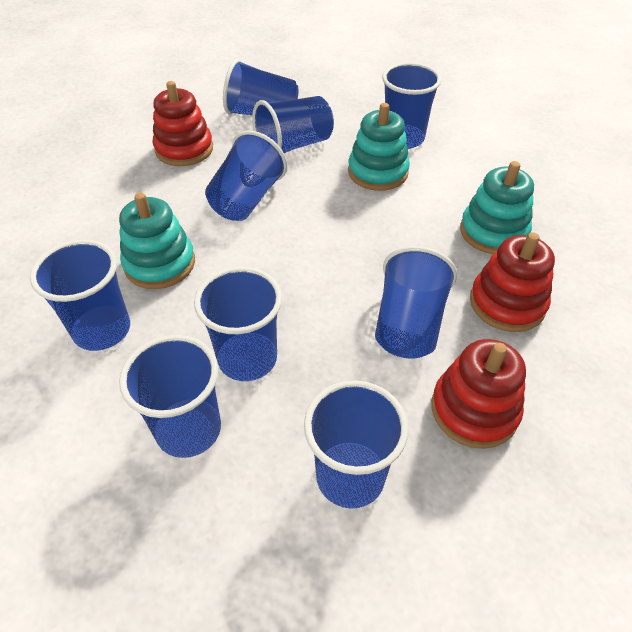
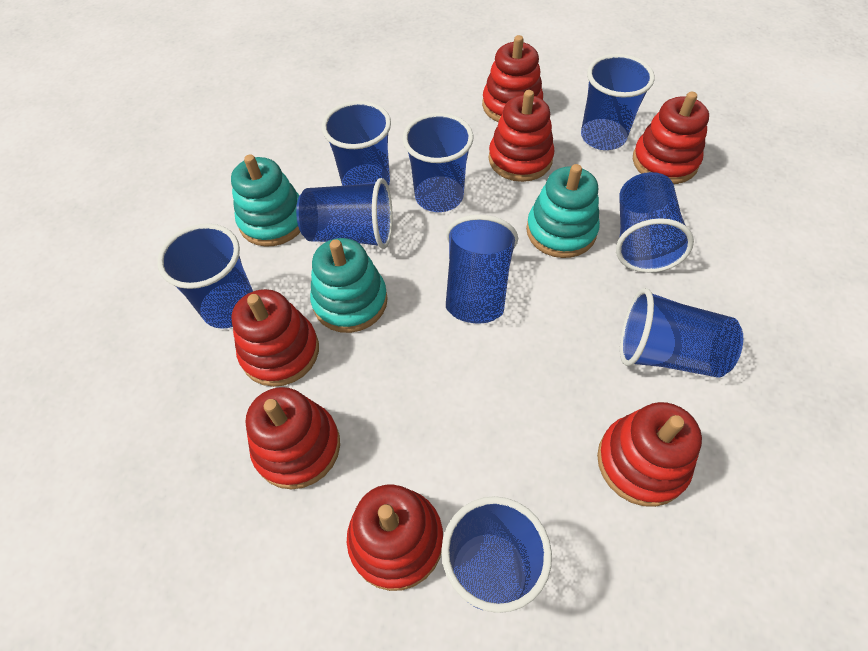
red stacking toy: 3 -> 7

